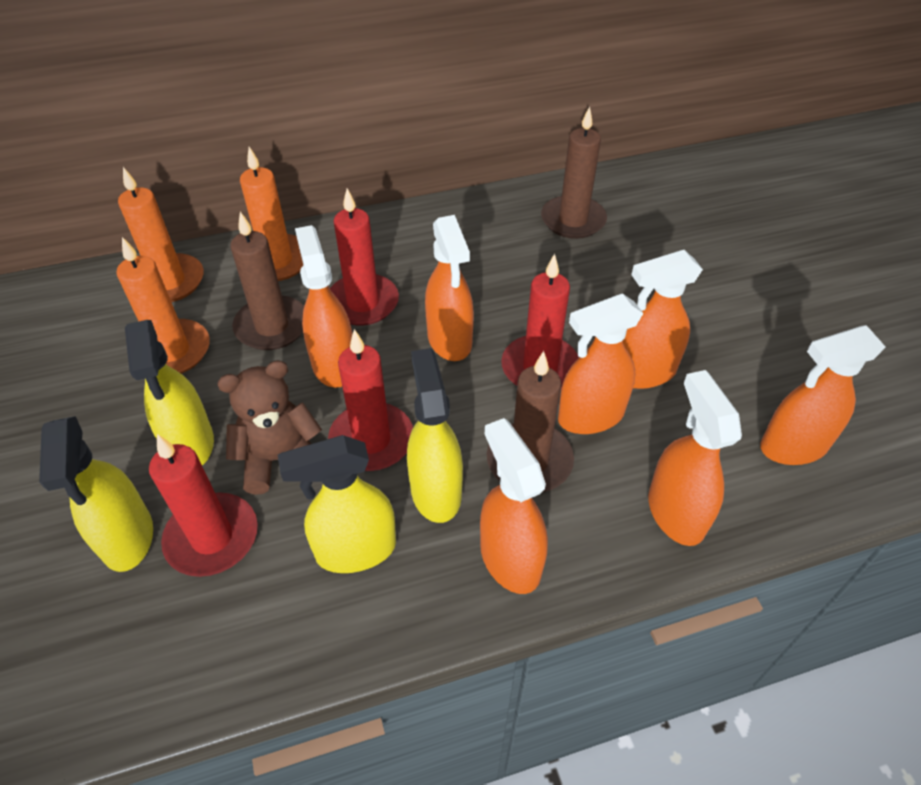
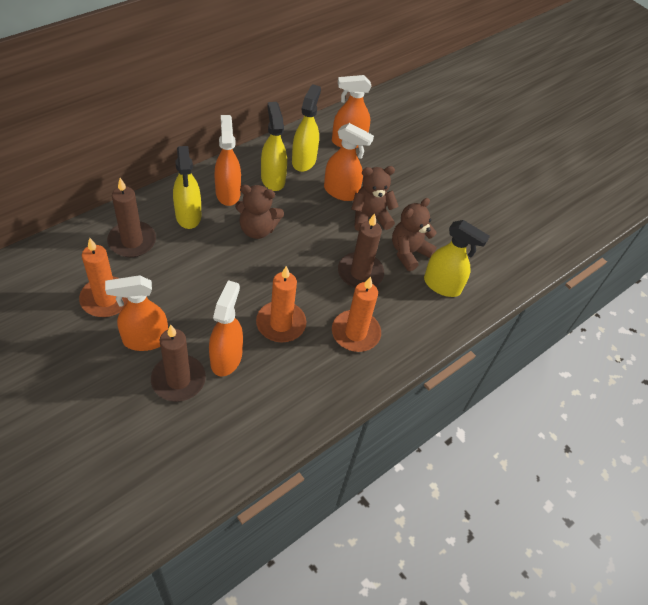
brown teddy bear: 1 -> 3
orange spray bottle: 7 -> 5
red candle: 4 -> 0

